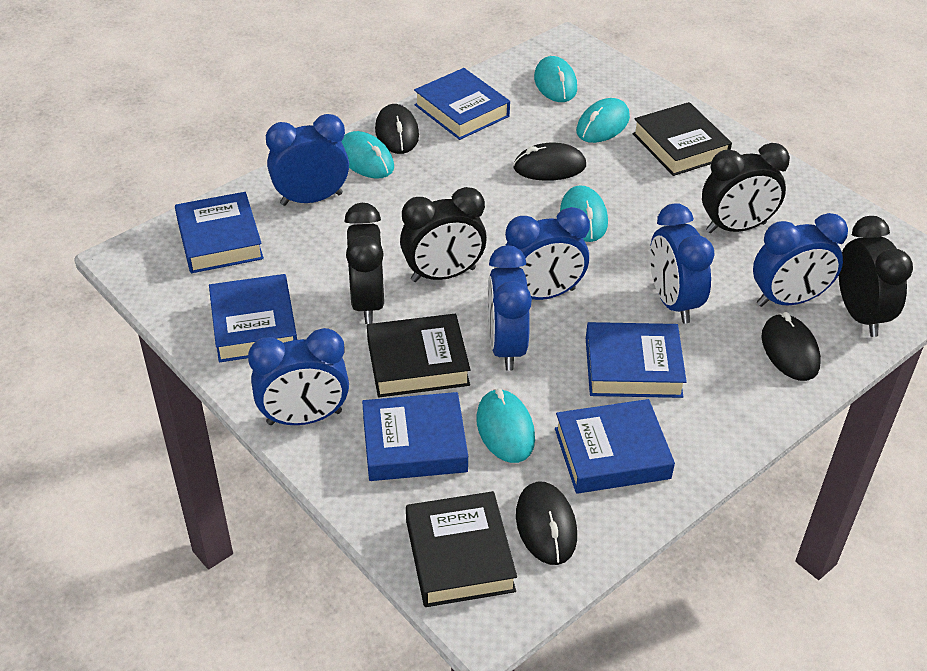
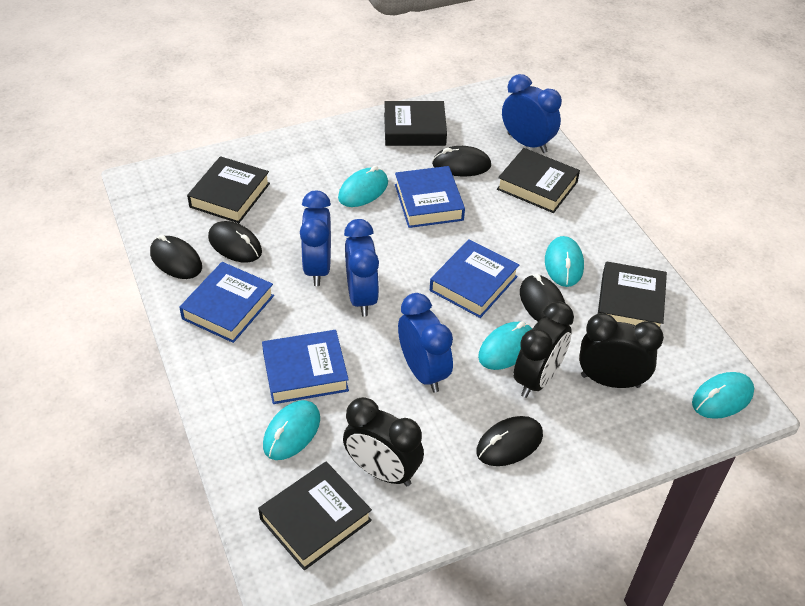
black book: 3 -> 5
black clock: 4 -> 3
black mouse: 4 -> 5
blue book: 6 -> 4
blue clock: 6 -> 4

